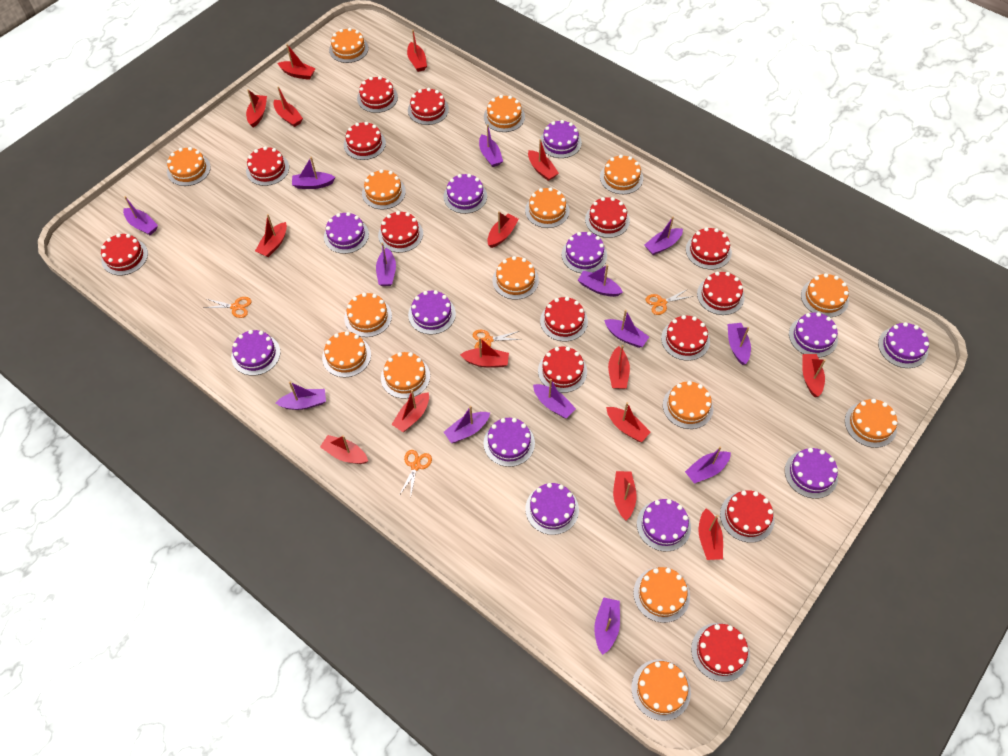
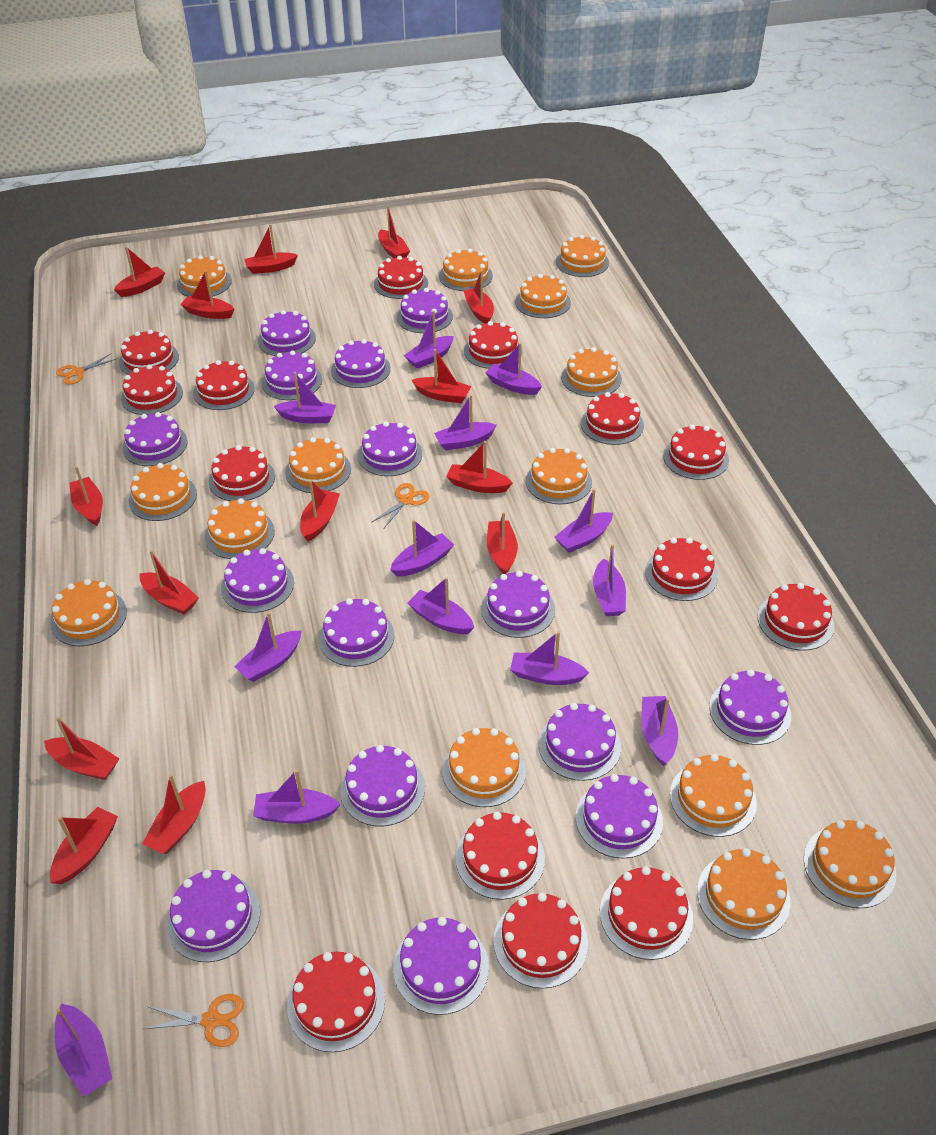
orange cake: 15 -> 14
orange scissors: 4 -> 3
purple cake: 12 -> 15
red boat: 15 -> 14

